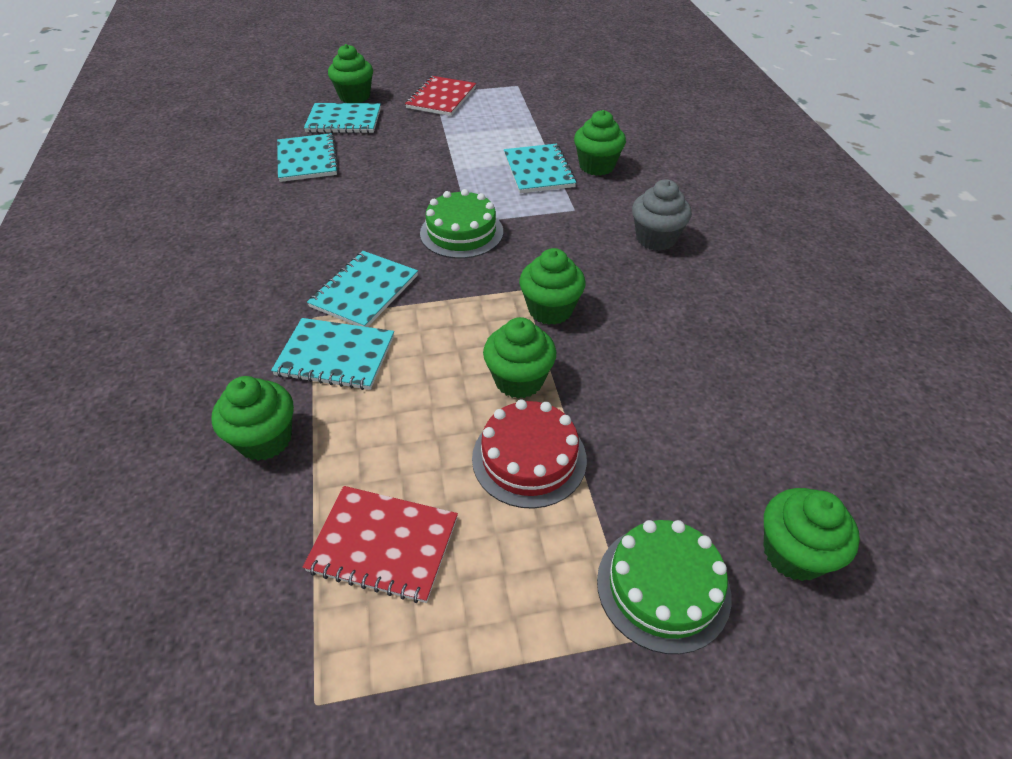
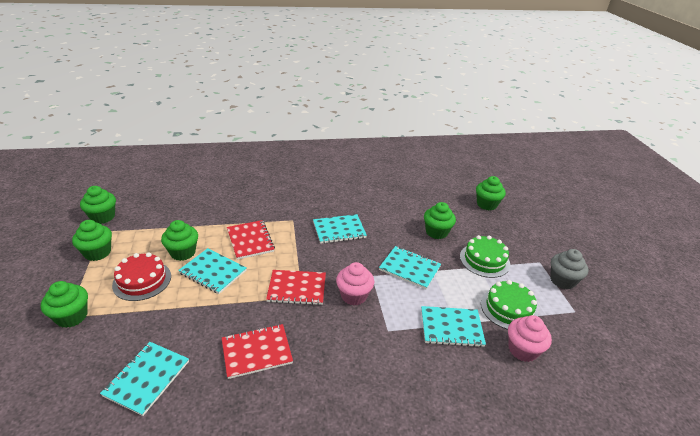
pink cupcake: 0 -> 2
red notebook: 2 -> 3

